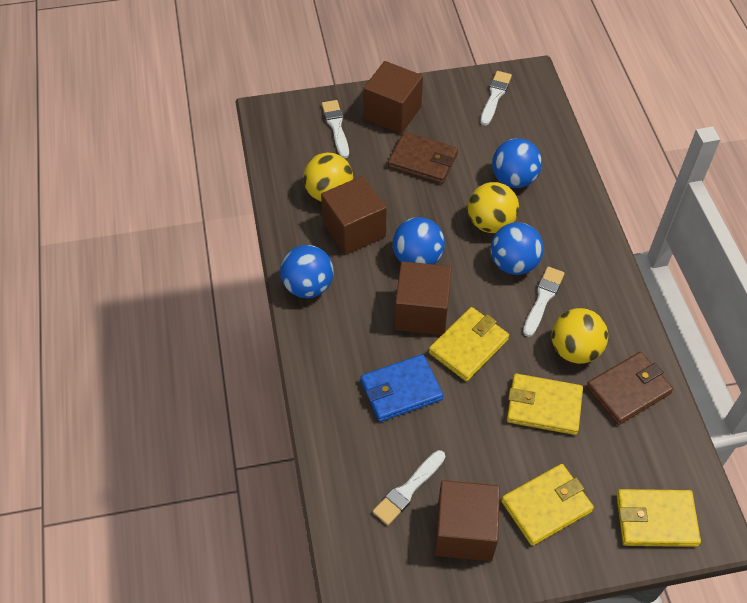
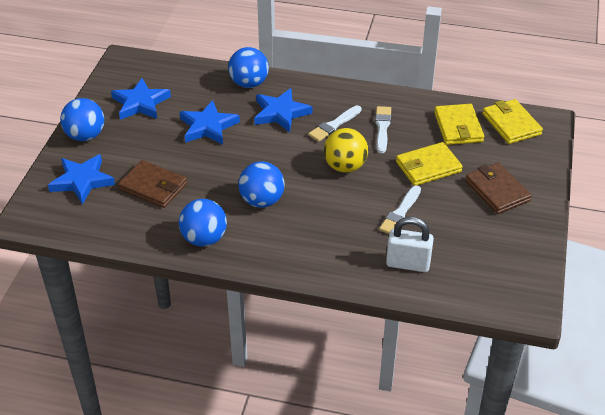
blue star: 0 -> 4
blue wallet: 1 -> 0
brown cube: 4 -> 0
white brush: 4 -> 3
white padlock: 0 -> 1
yellow ball: 3 -> 1
yellow wallet: 4 -> 3

